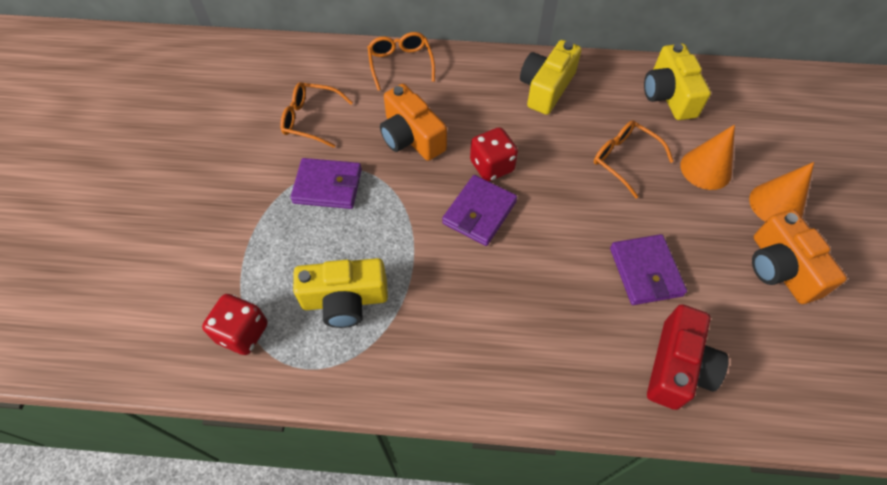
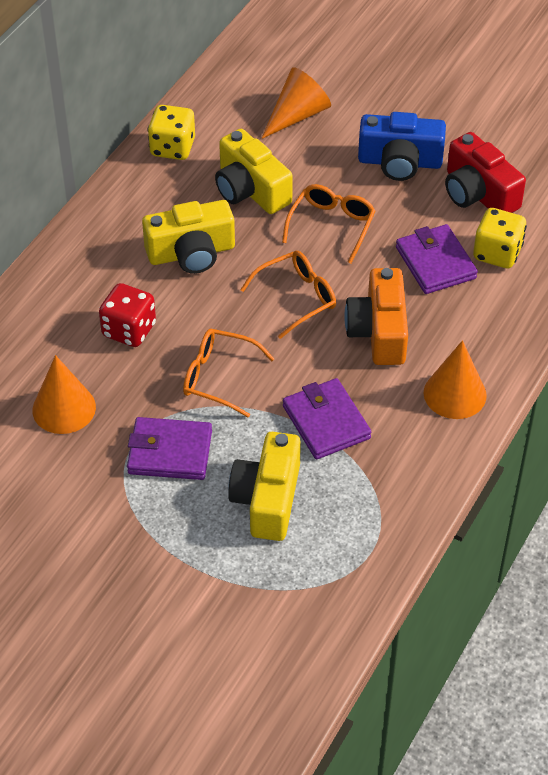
blue camera: 0 -> 1
orange camera: 2 -> 1
orange cone: 2 -> 3
red dice: 2 -> 1
yellow dice: 0 -> 2

